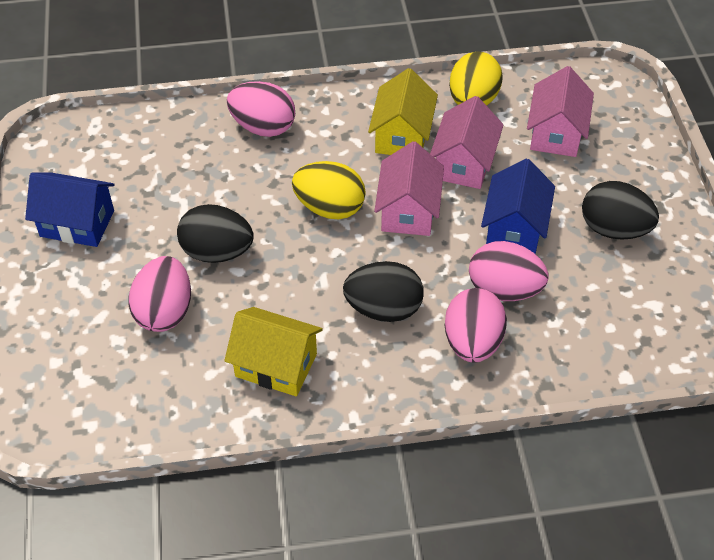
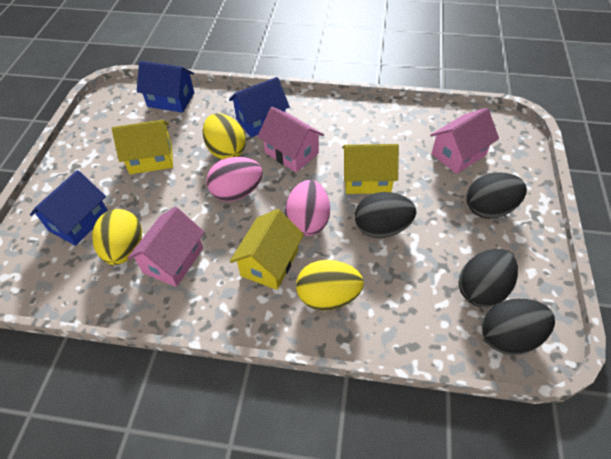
black egg: 3 -> 4
blue house: 2 -> 3
pink egg: 4 -> 2
yellow egg: 2 -> 3
yellow house: 2 -> 3

